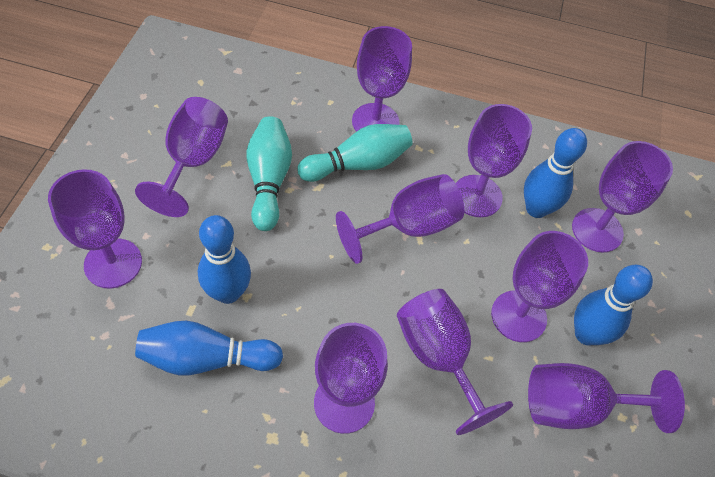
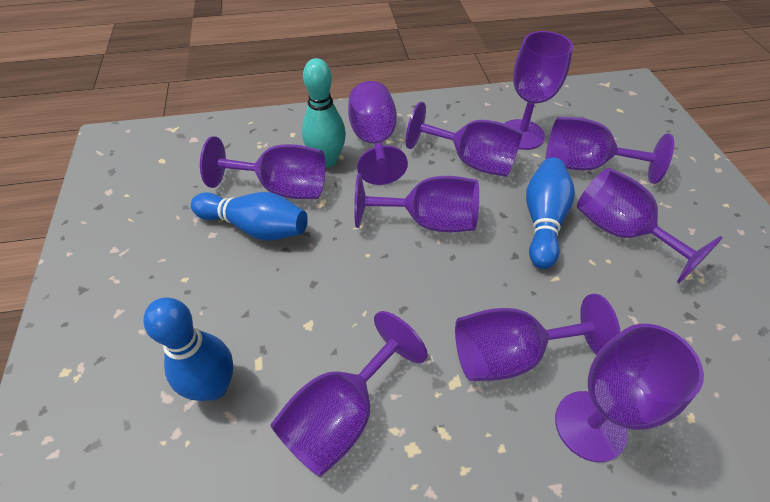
blue bowling pin: 4 -> 3
turquoise bowling pin: 2 -> 1

